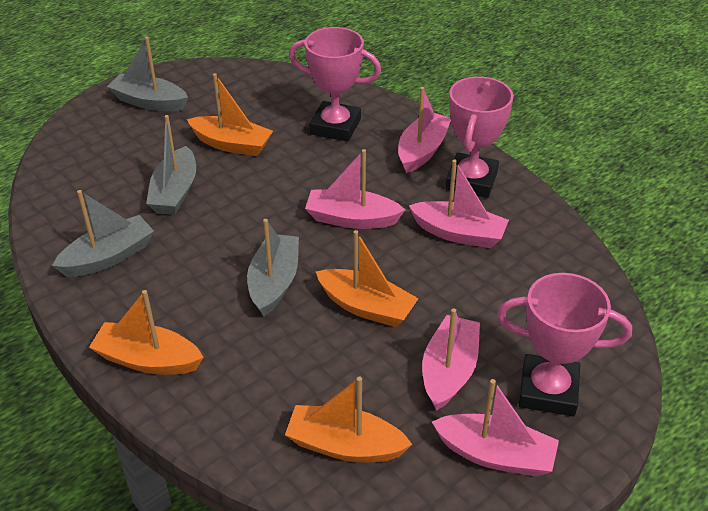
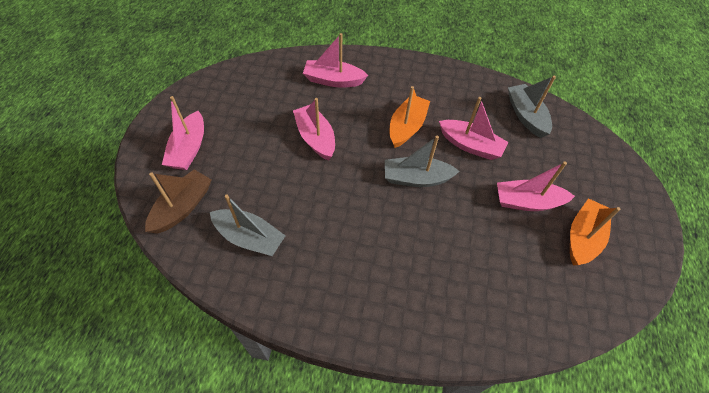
brown boat: 0 -> 1
grey boat: 4 -> 3
orange boat: 4 -> 2
pink trophy: 3 -> 0

